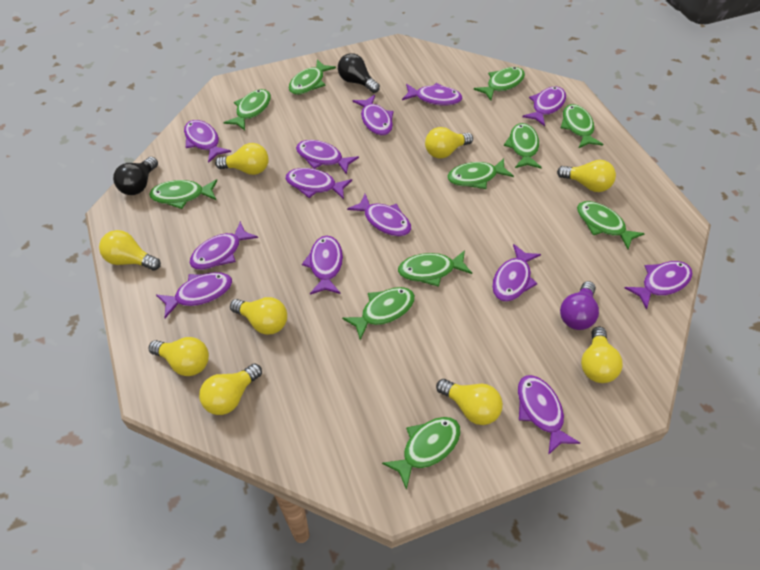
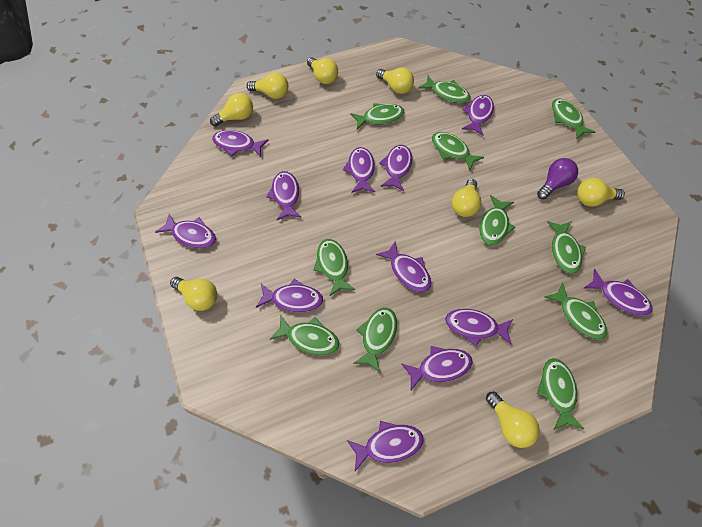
black light bulb: 2 -> 0
purple fish: 13 -> 12
yellow light bulb: 9 -> 8

